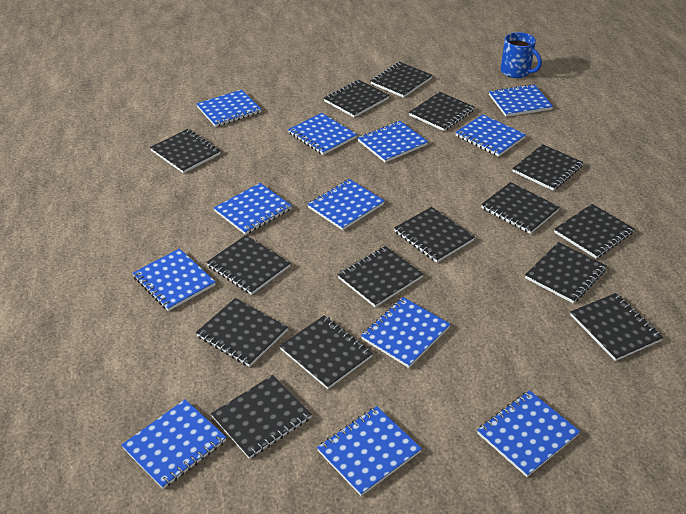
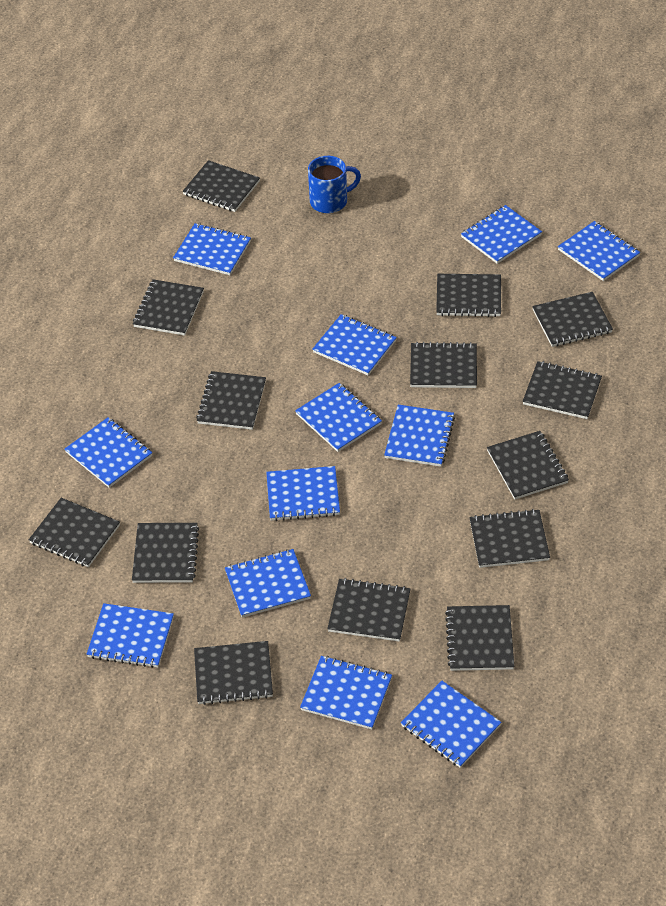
black notebook: 15 -> 14

